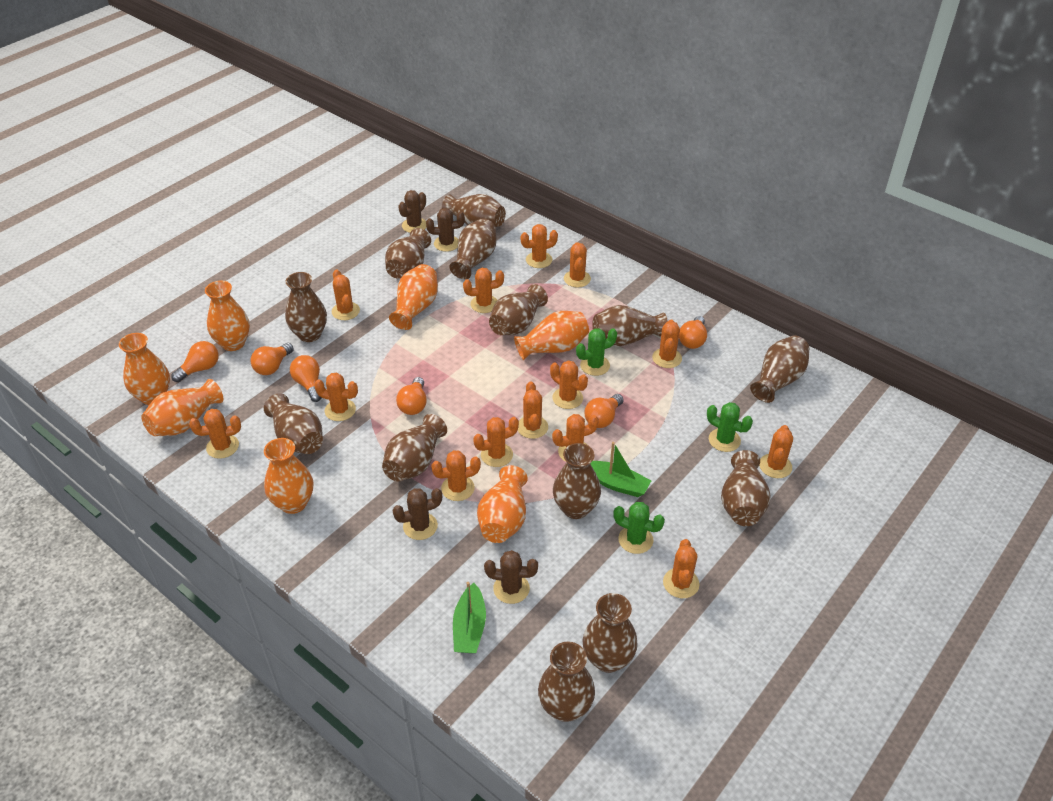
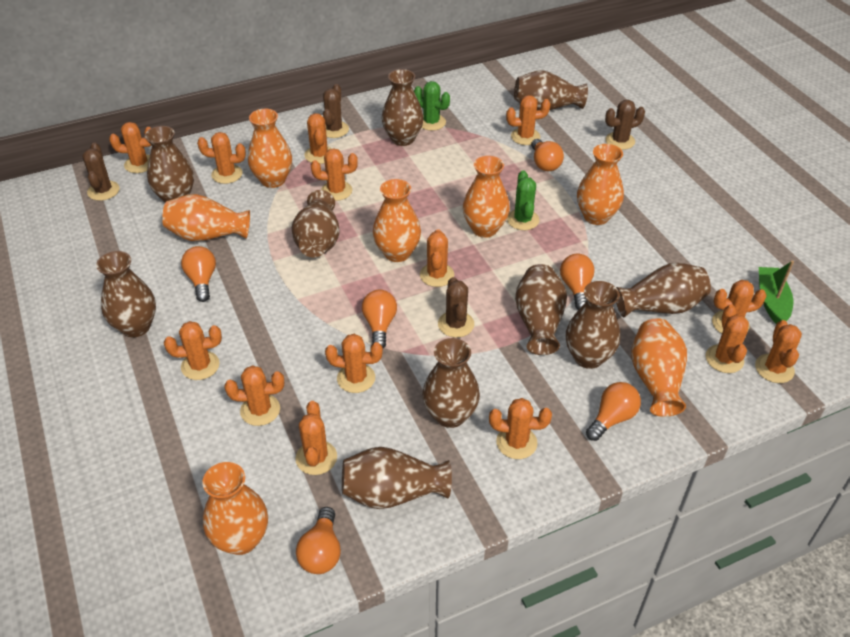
brown vase: 13 -> 10
green boat: 2 -> 1
green cactus: 3 -> 2

